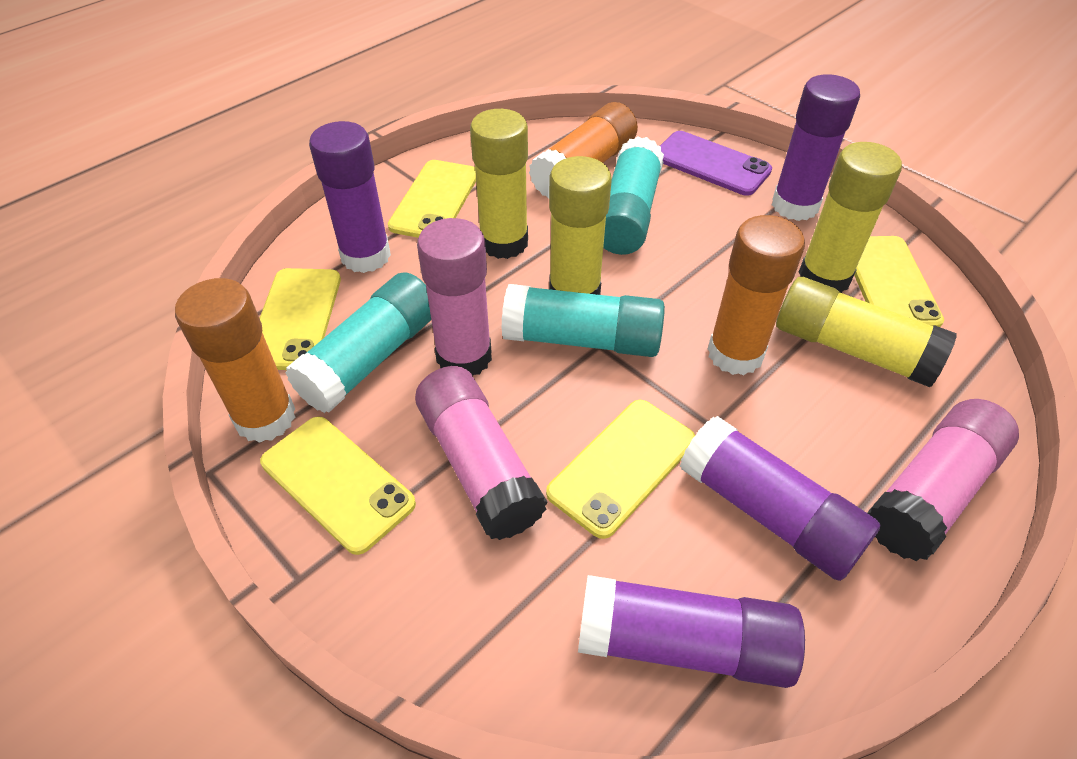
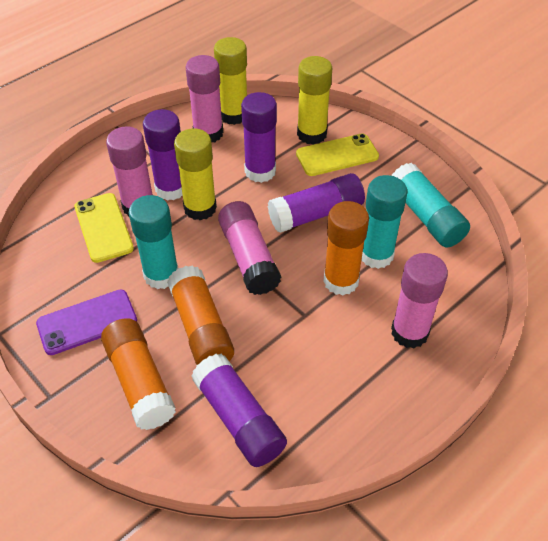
pink glue stick: 3 -> 4
yellow glue stick: 4 -> 3
yellow phone: 5 -> 2

